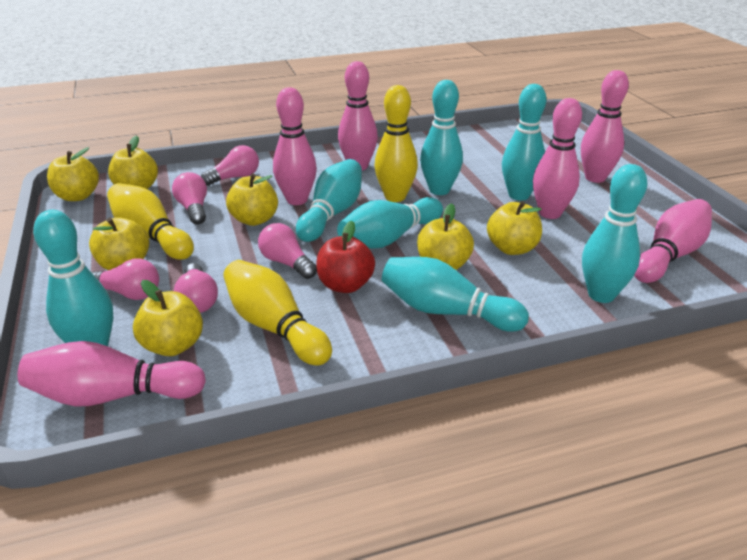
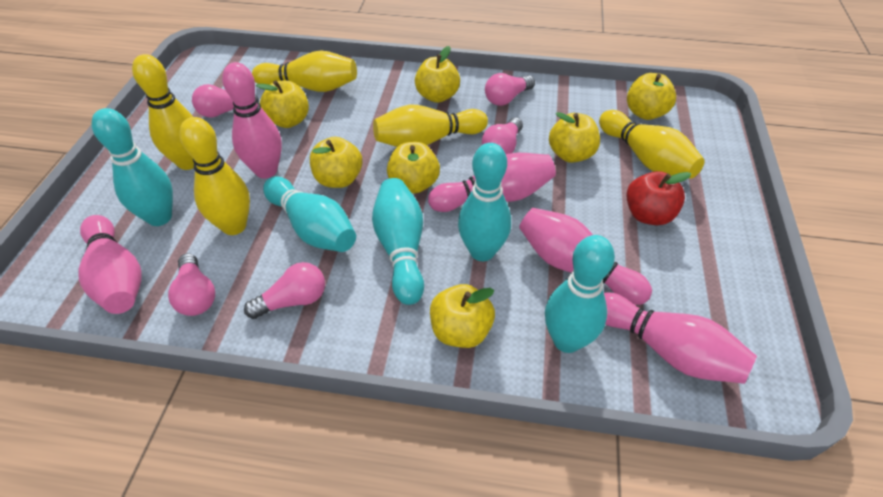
pink bowling pin: 6 -> 5
turquoise bowling pin: 7 -> 5
yellow bowling pin: 3 -> 5

